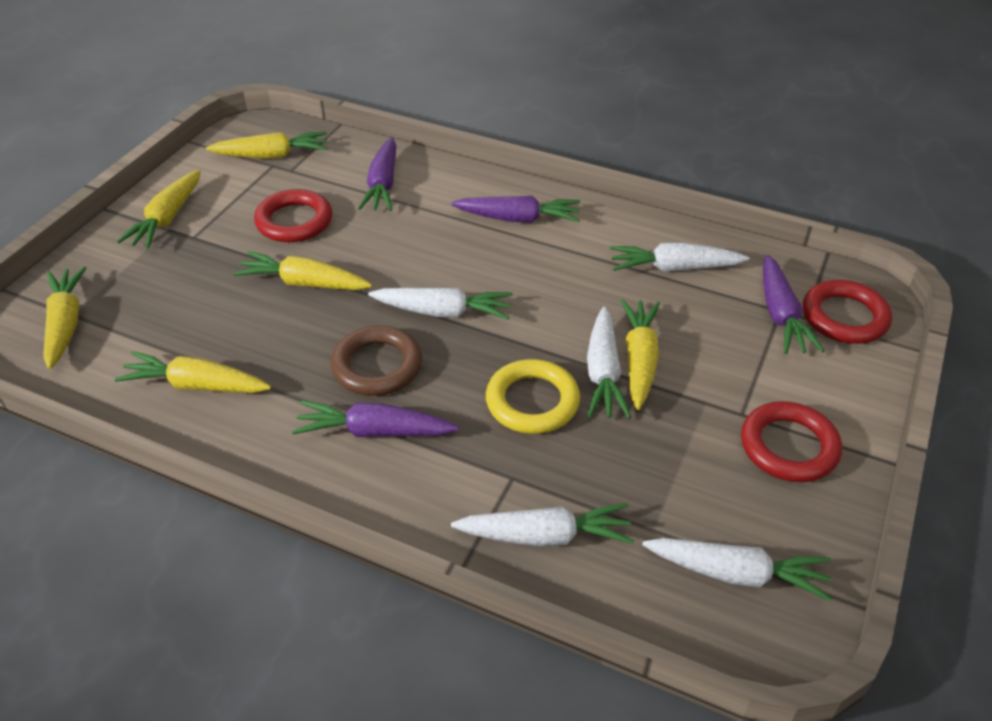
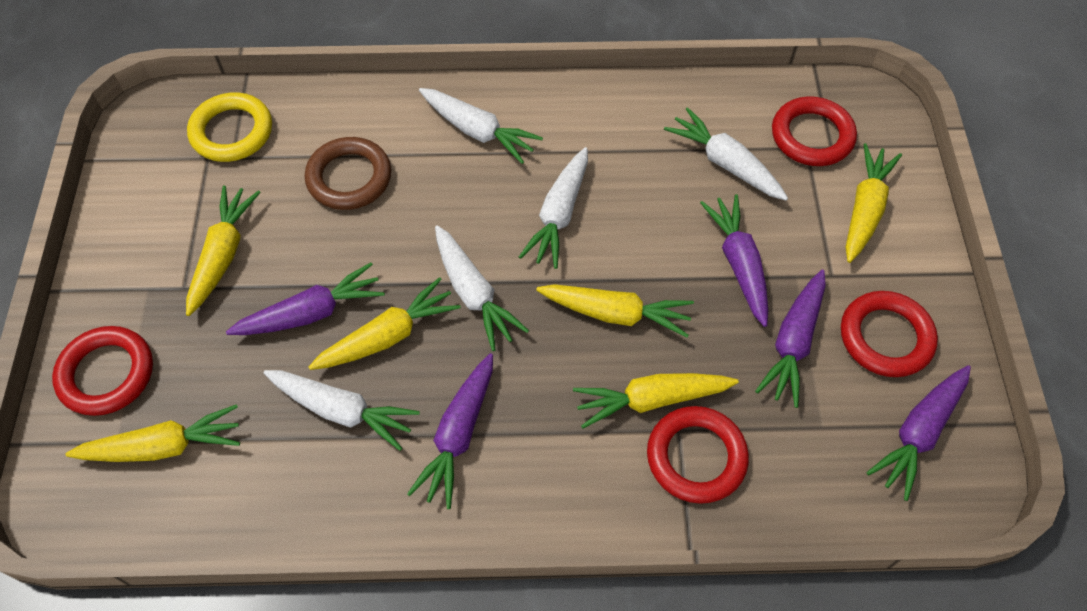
purple carrot: 4 -> 5
red ring: 3 -> 4

